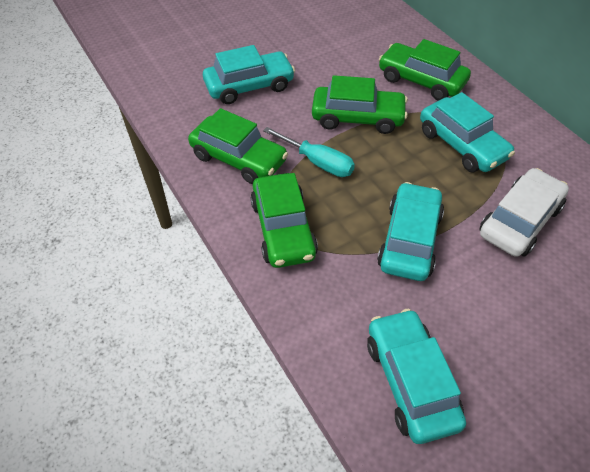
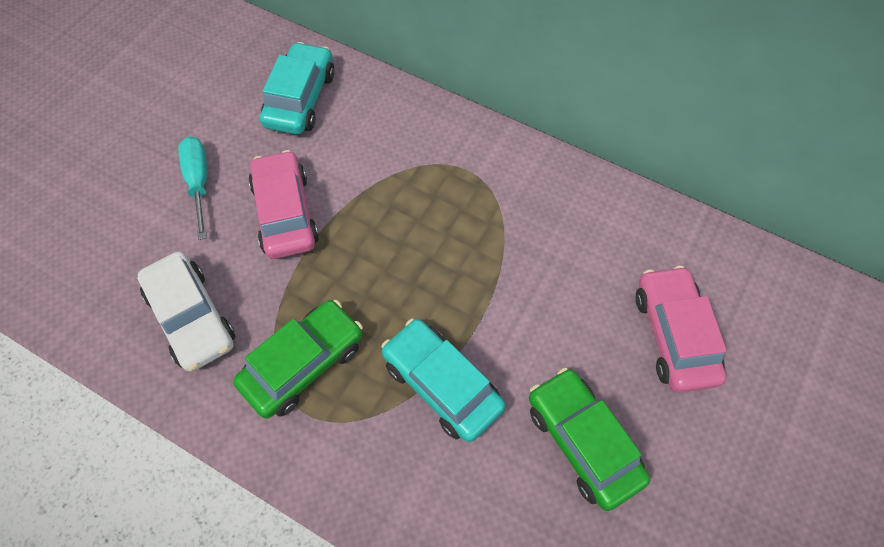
green car: 4 -> 2
pink car: 0 -> 2
turquoise car: 4 -> 2

